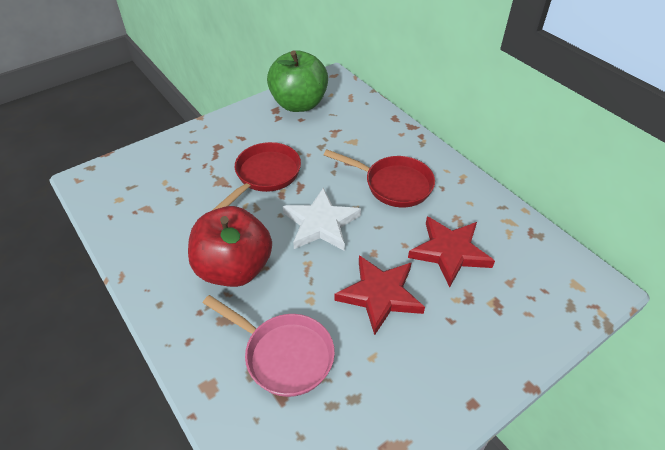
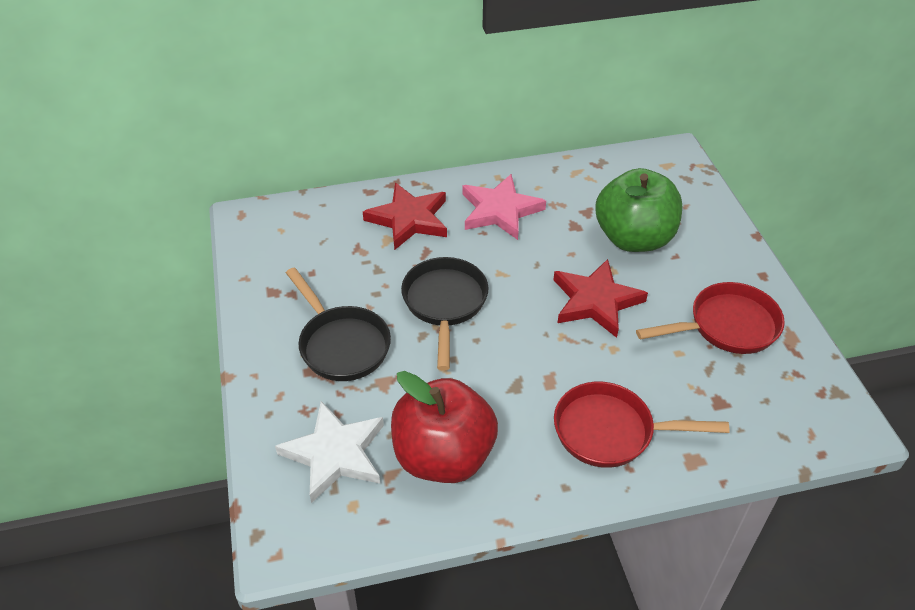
black pan: 0 -> 2
pink pan: 1 -> 0
pink star: 0 -> 1

